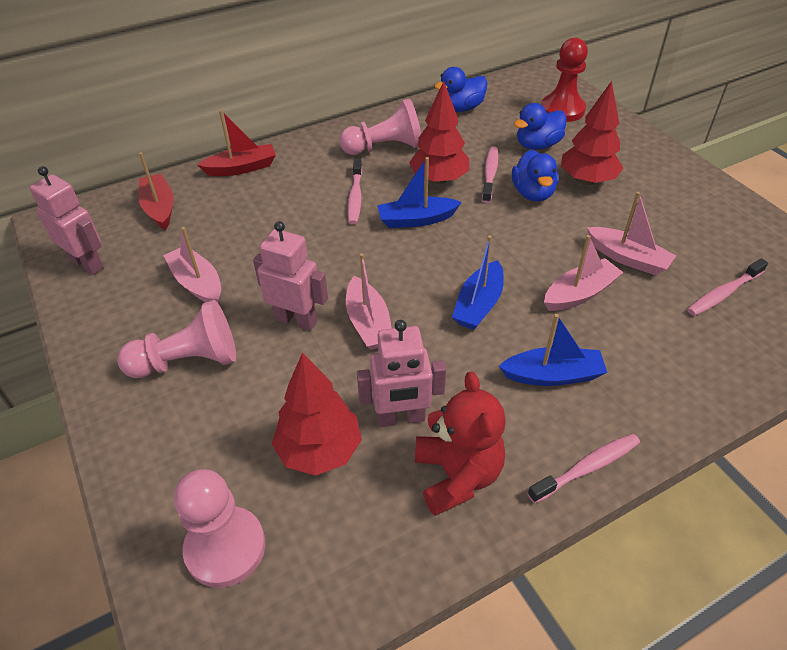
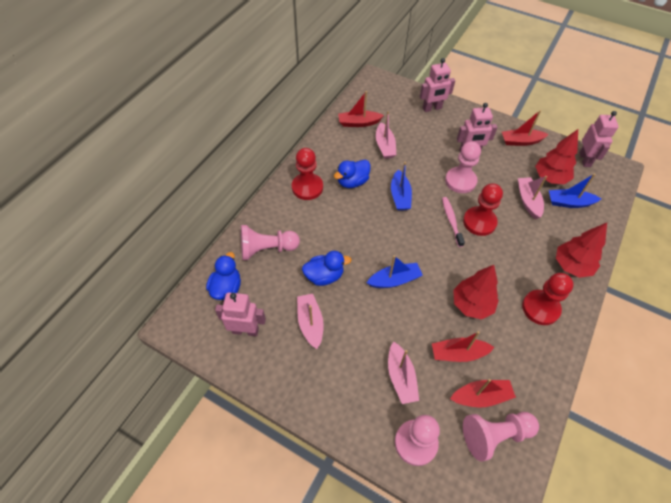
pink pawn: 3 -> 4
pink robot: 3 -> 4
pink toothbrush: 4 -> 1
red boat: 2 -> 4
red pawn: 1 -> 3
red teddy bear: 1 -> 0

